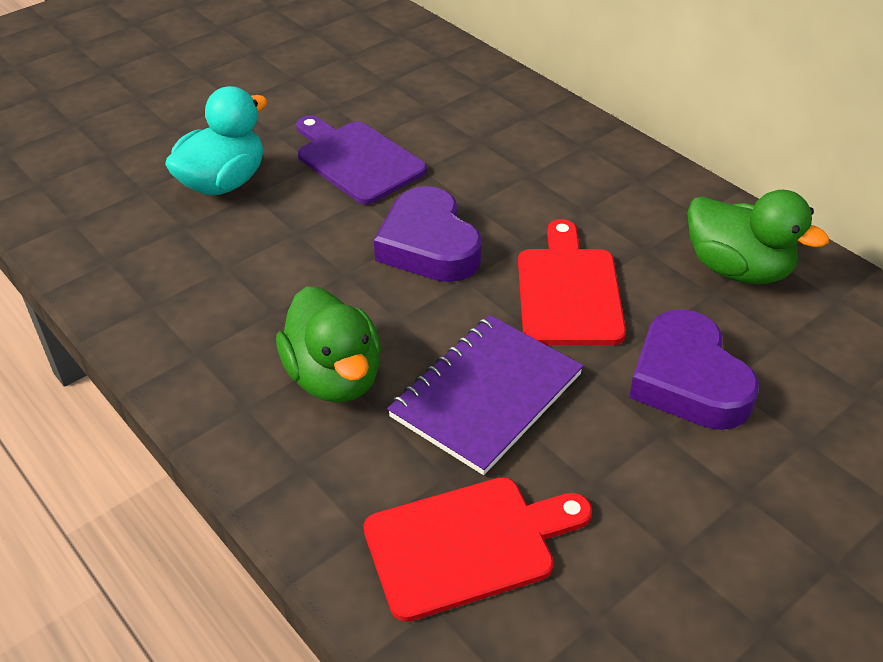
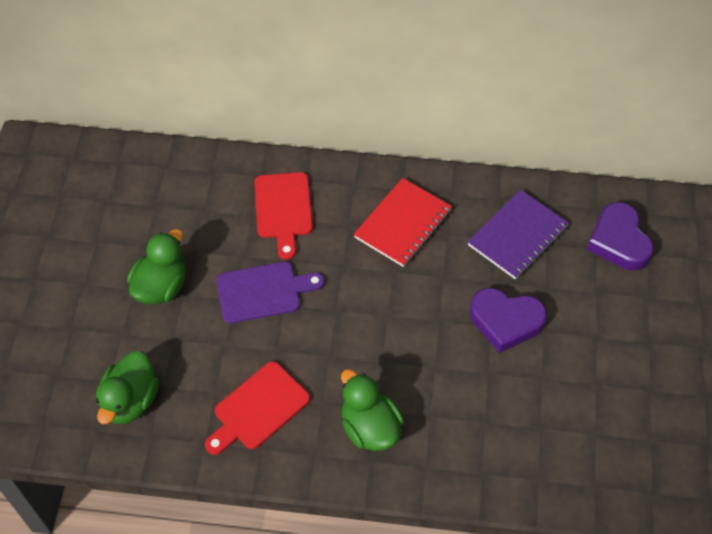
green duck: 2 -> 3
red notebook: 0 -> 1
turquoise duck: 1 -> 0

